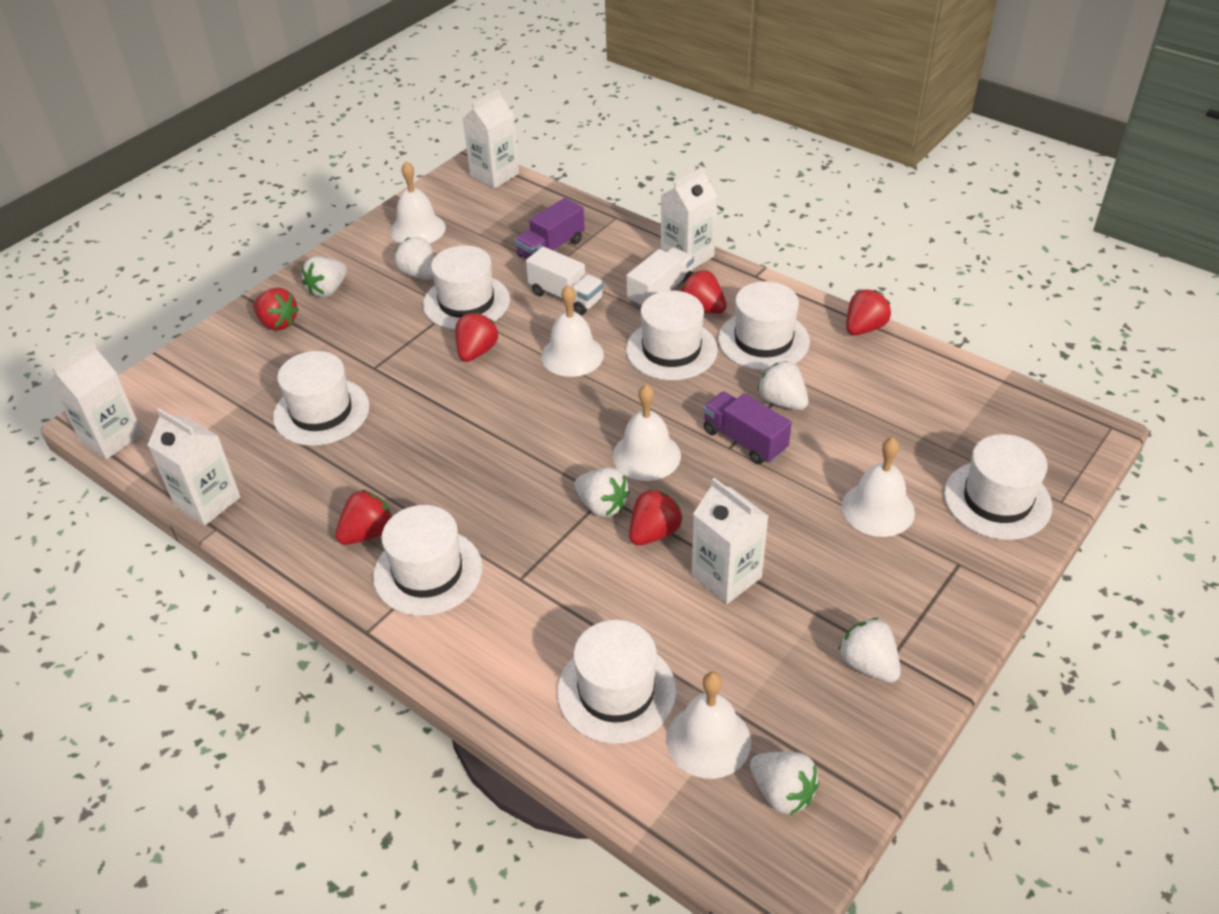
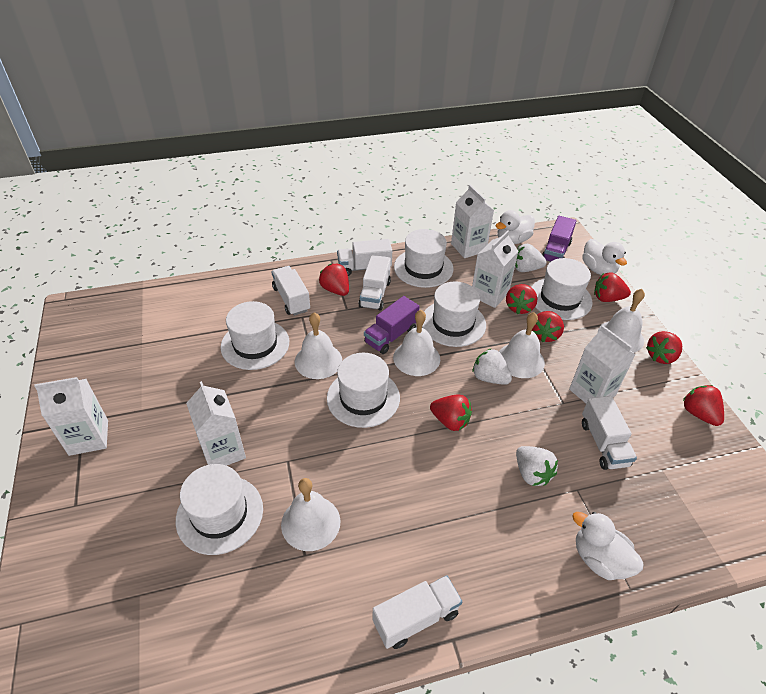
red strawberry: 6 -> 7
white duck: 0 -> 3
white hat: 7 -> 6
white strawberry: 6 -> 3
white truck: 2 -> 5

